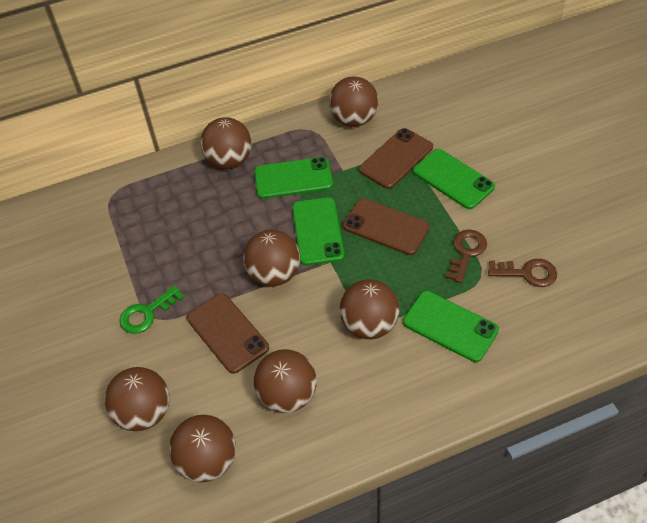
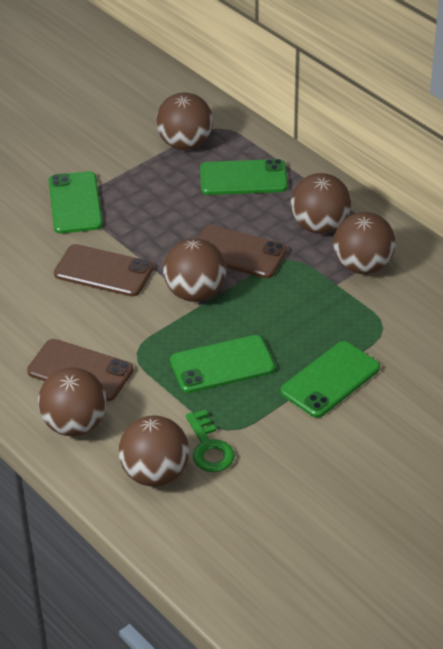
brown ball: 7 -> 6
brown key: 2 -> 0

